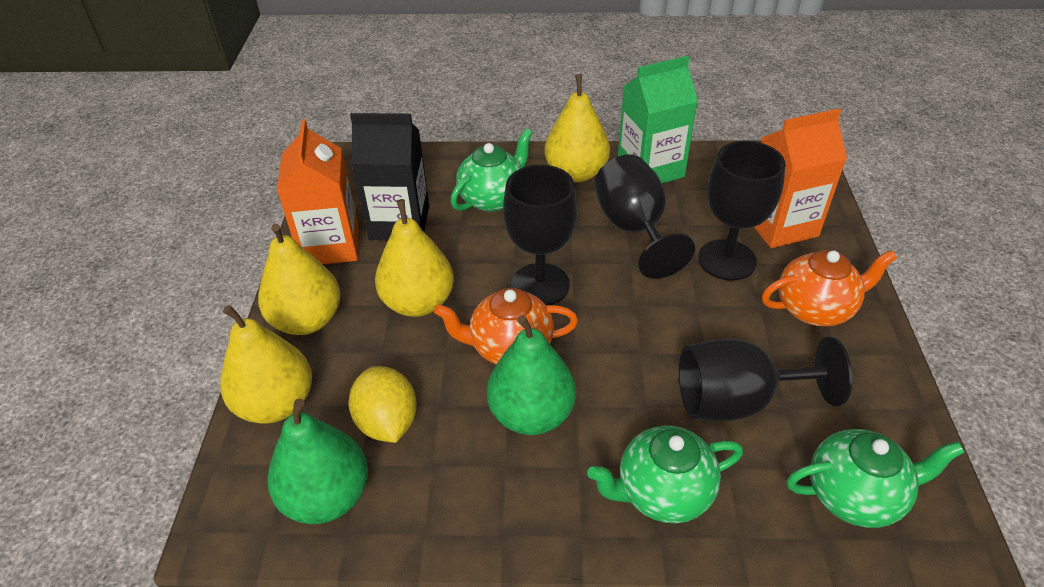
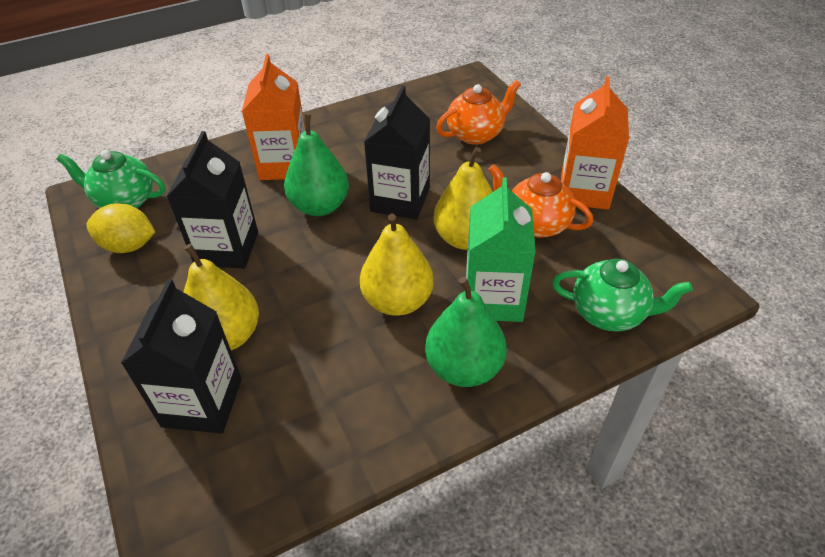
black carton: 1 -> 3
black goblet: 4 -> 0
green teapot: 3 -> 2
yellow pear: 4 -> 3

